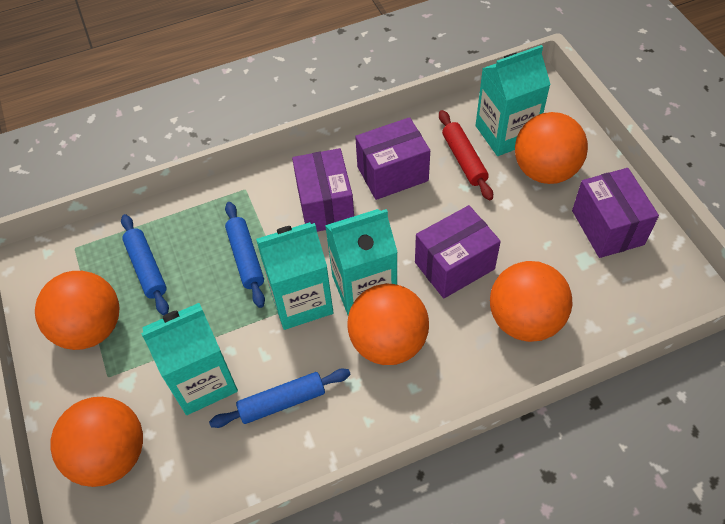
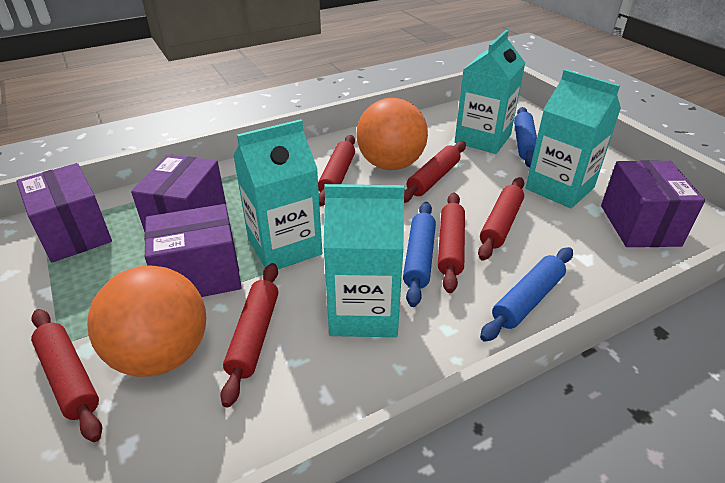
orange ball: 5 -> 2
red rolling pin: 1 -> 6

